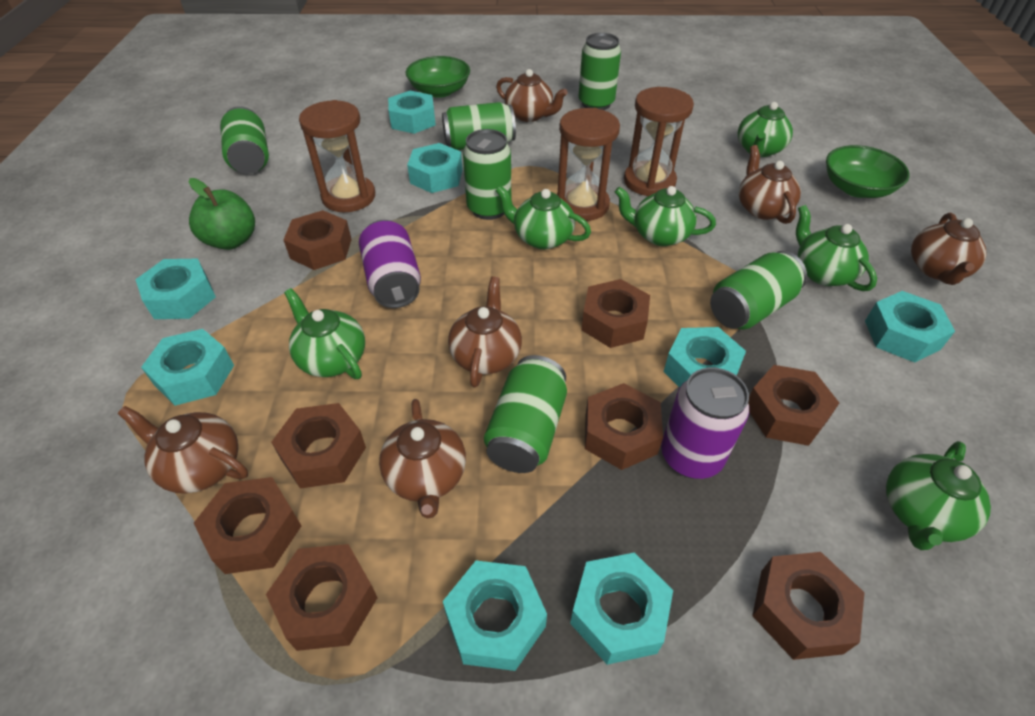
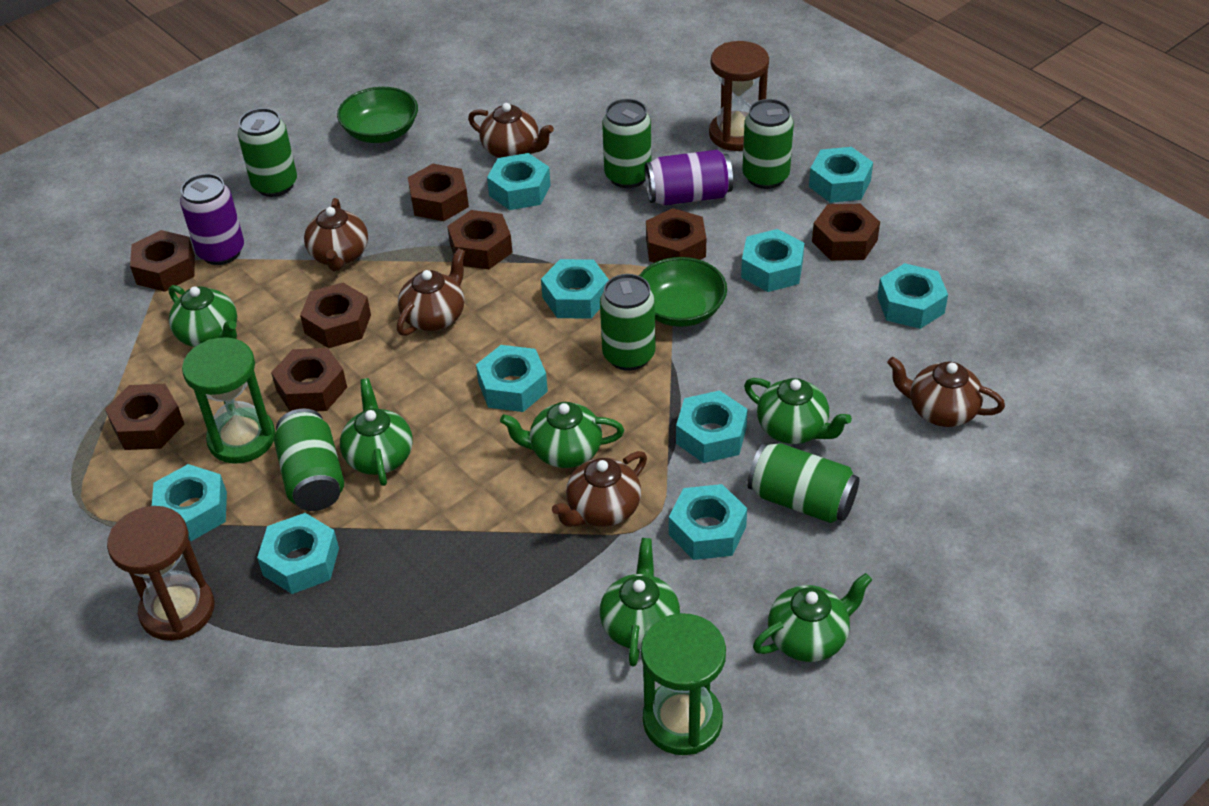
brown hourglass: 3 -> 2
brown teapot: 6 -> 5
green apple: 1 -> 0
green hourglass: 0 -> 2
turquoise nut: 8 -> 10

